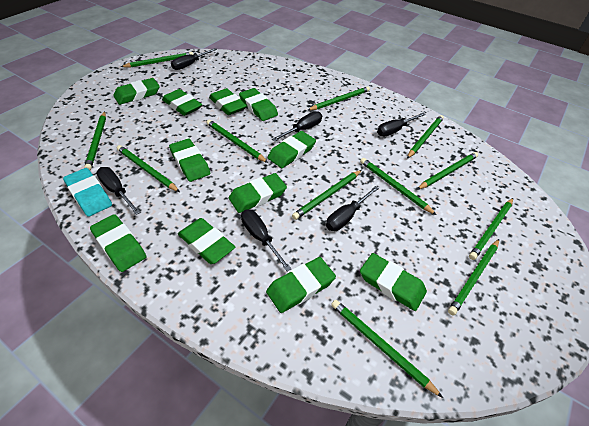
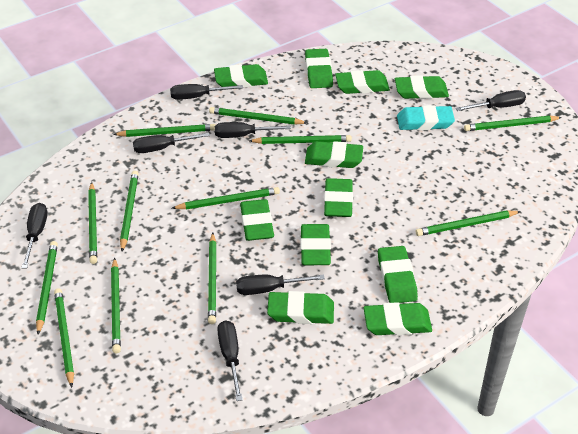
black screwdriver: 6 -> 7

